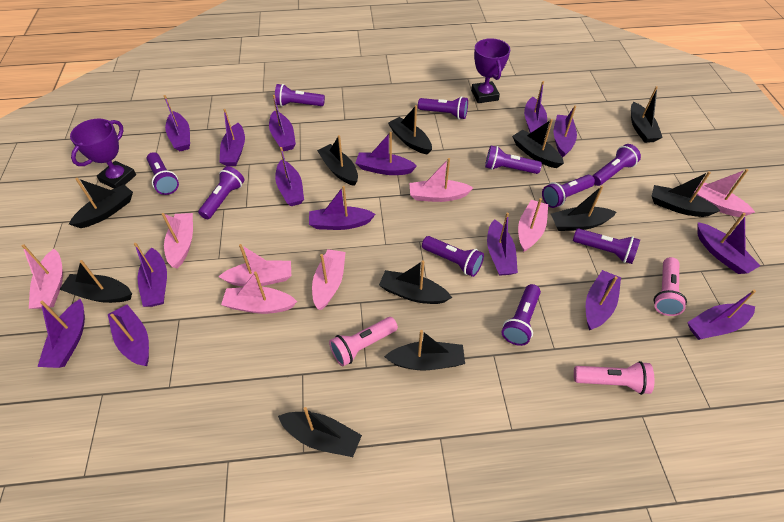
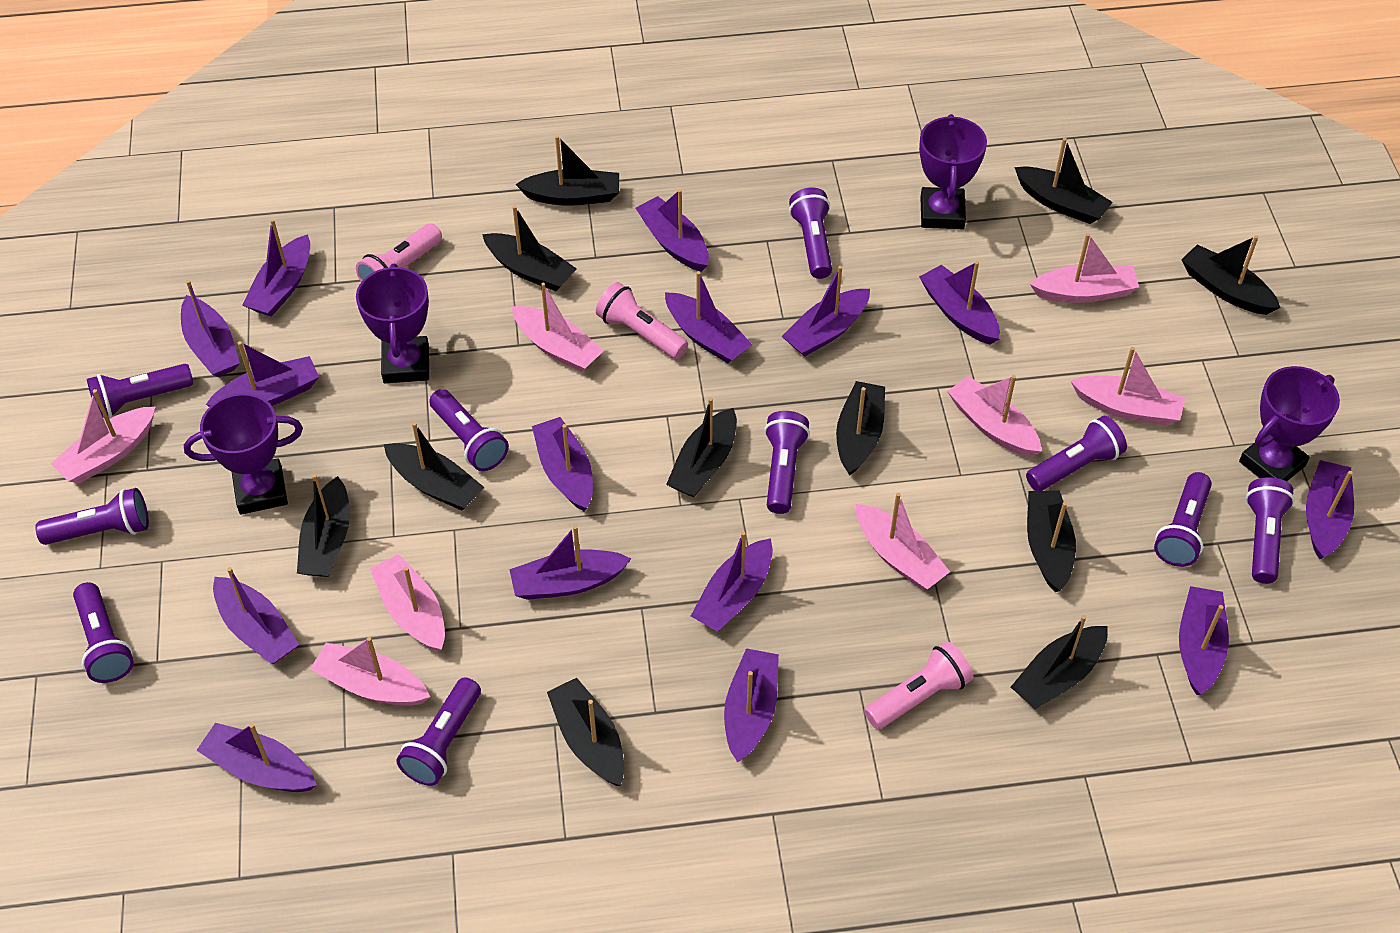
purple trophy: 2 -> 4

